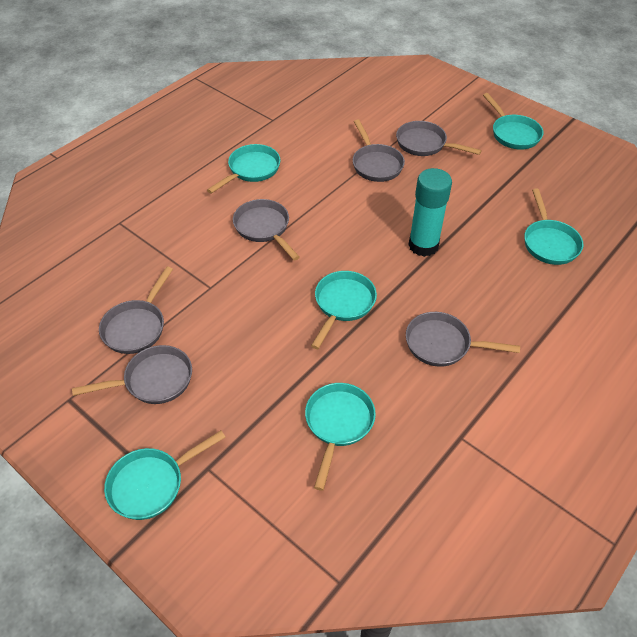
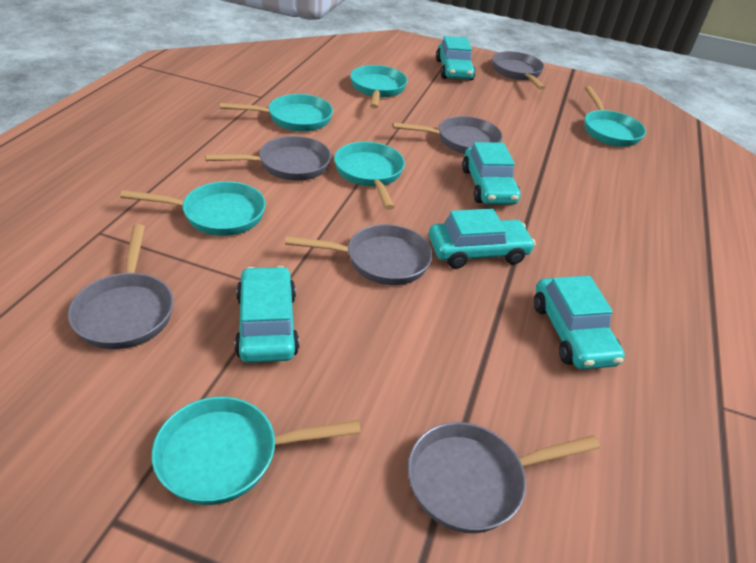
turquoise car: 0 -> 5
turquoise glue stick: 1 -> 0

